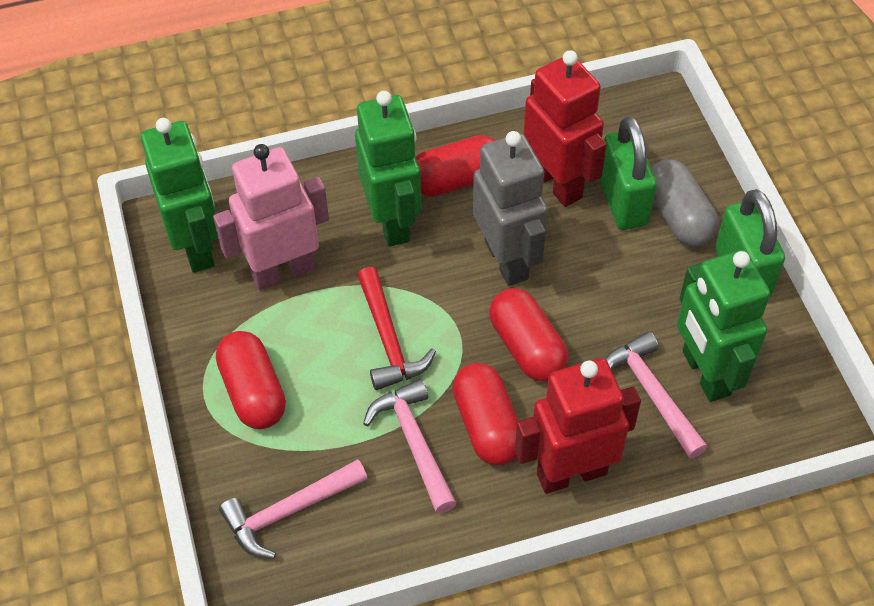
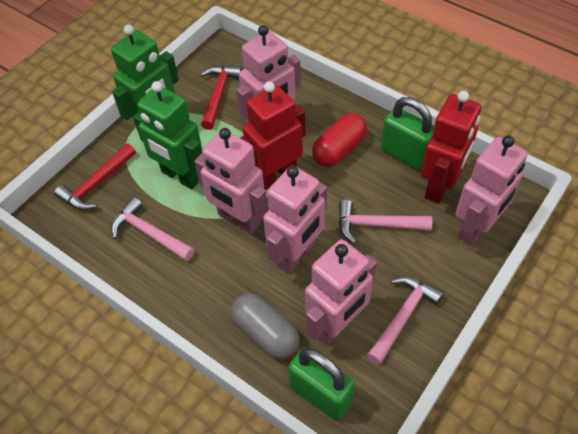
green robot: 3 -> 2
grey robot: 1 -> 0
pink robot: 1 -> 5
red capsule: 4 -> 1
red hammer: 1 -> 2

